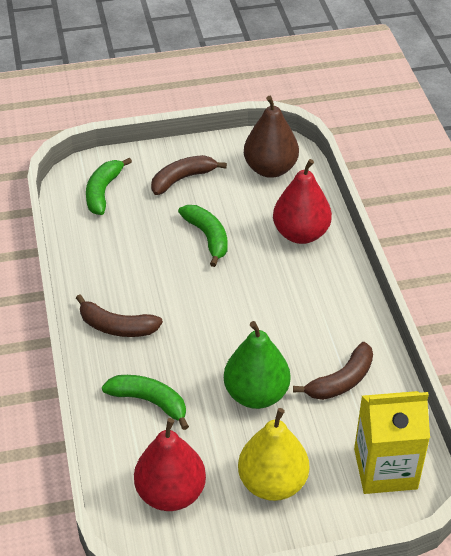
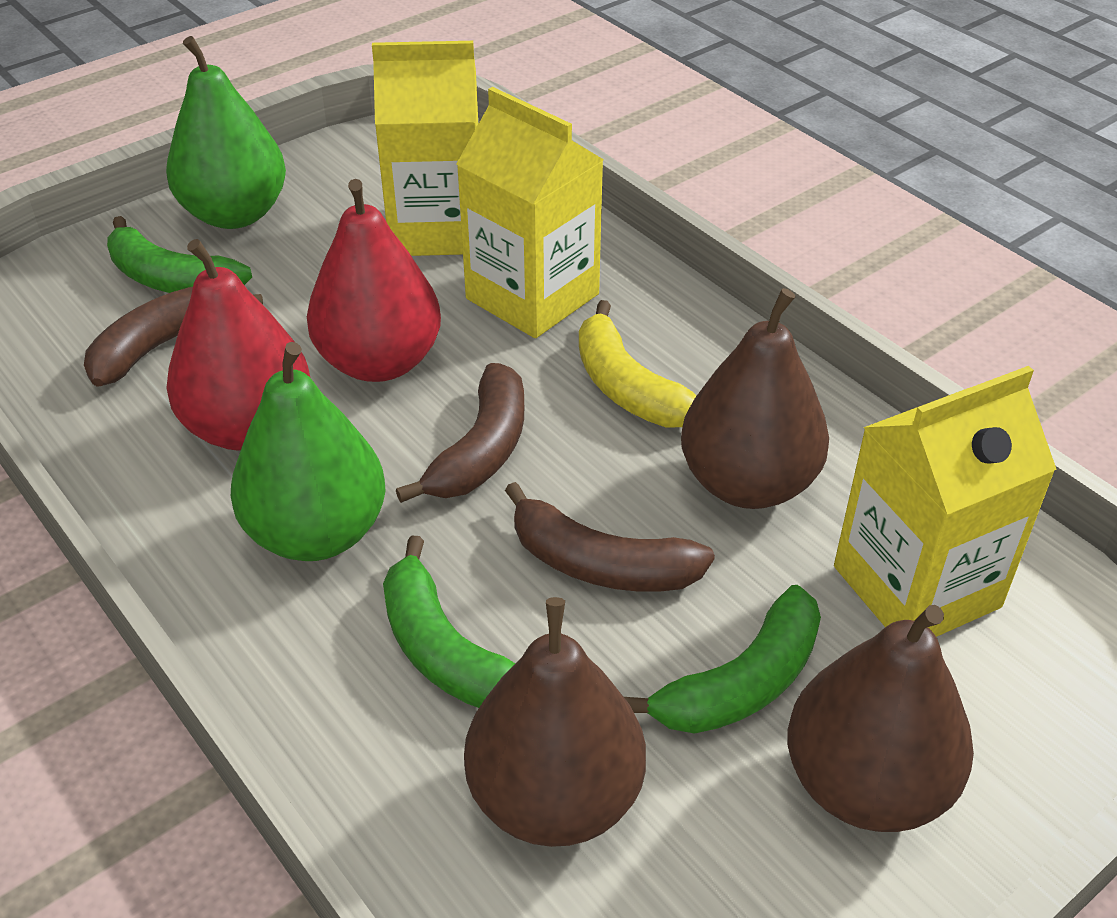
brown pear: 1 -> 3
green pear: 1 -> 2
yellow banana: 0 -> 1
yellow carton: 1 -> 3
yellow pear: 1 -> 0

